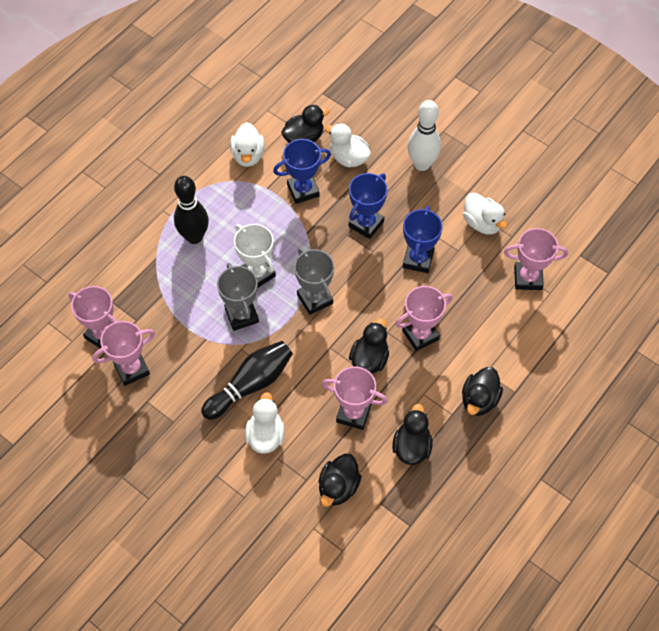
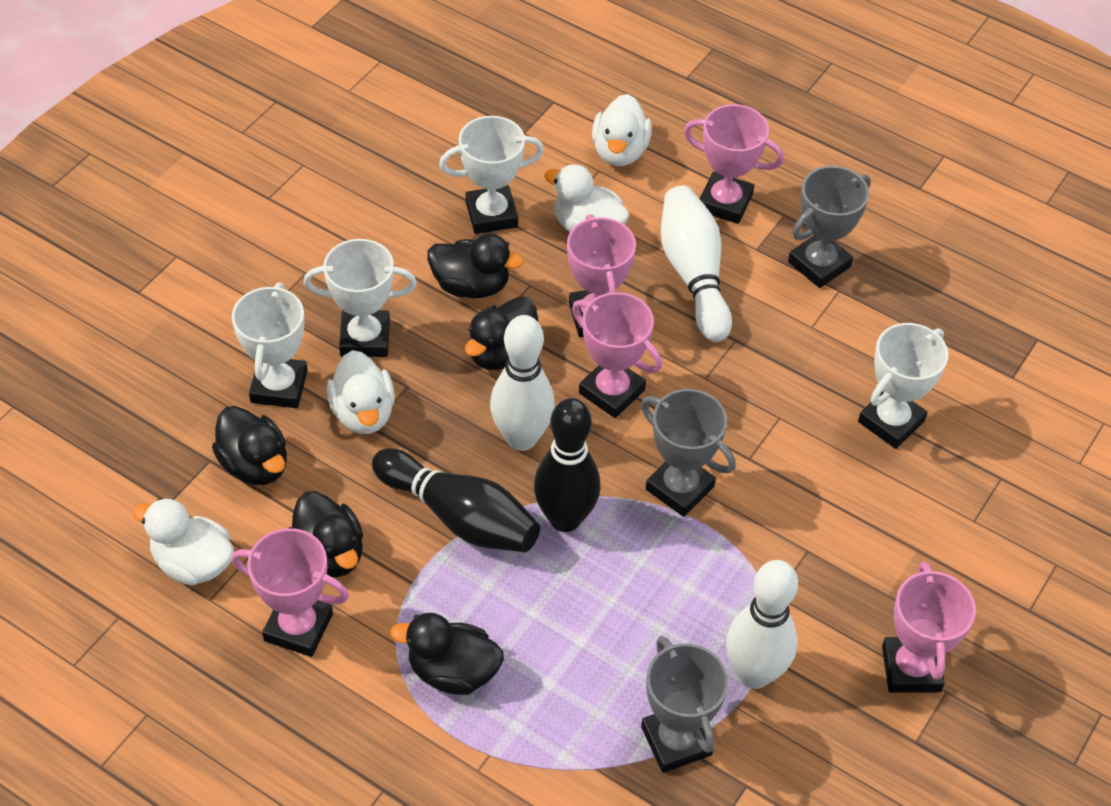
blue trophy: 3 -> 0
grey trophy: 2 -> 3
white bowling pin: 1 -> 3
white trophy: 1 -> 4

